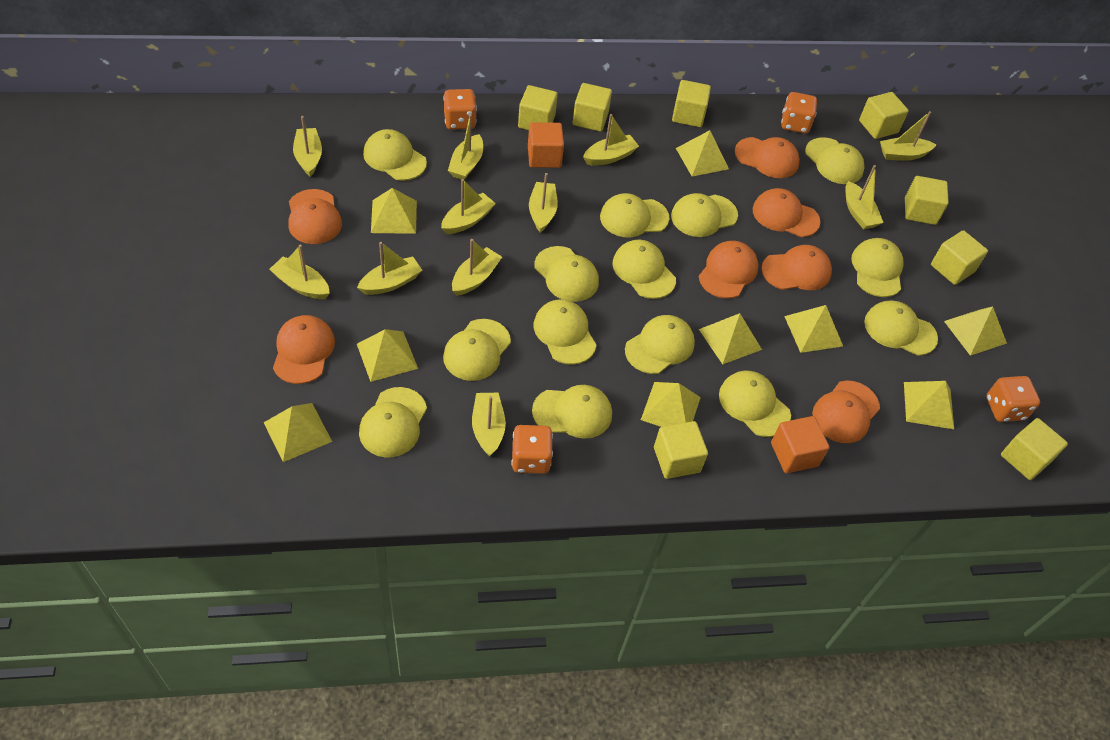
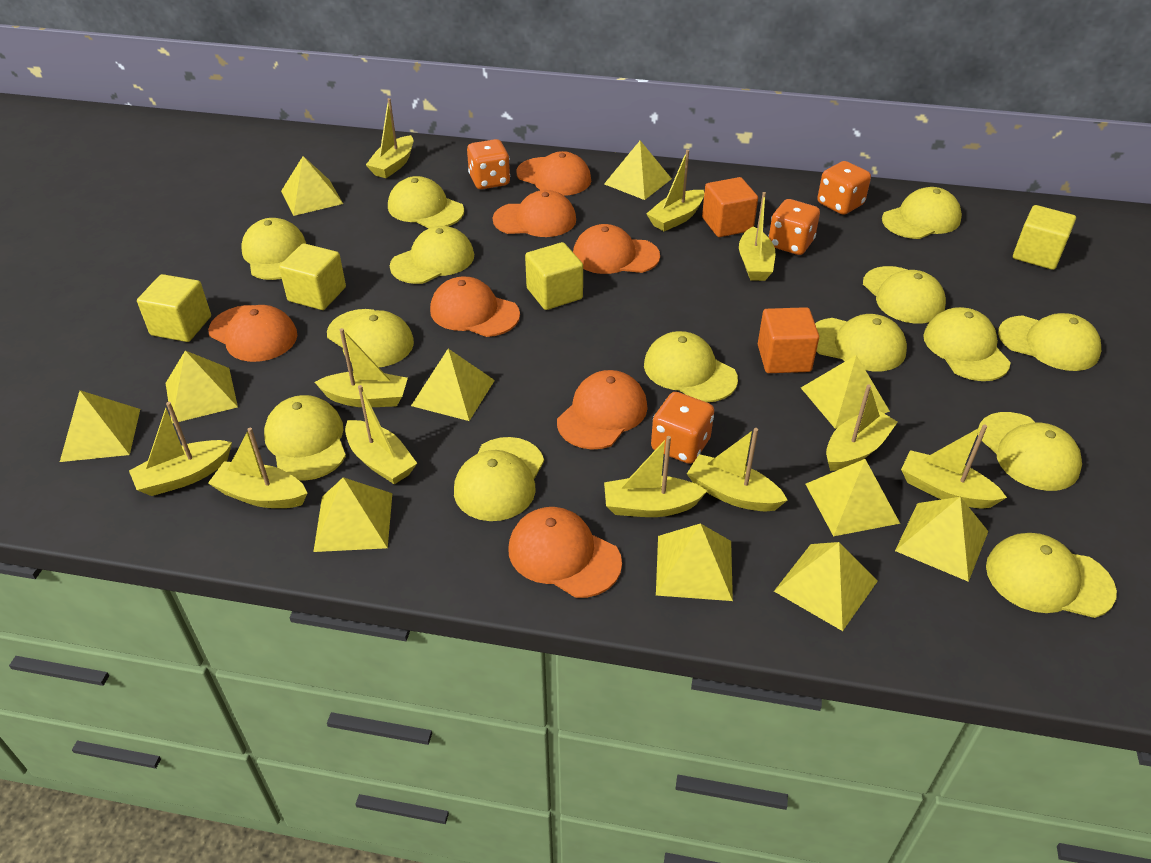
yellow cube: 8 -> 4
yellow pyramid: 9 -> 11

